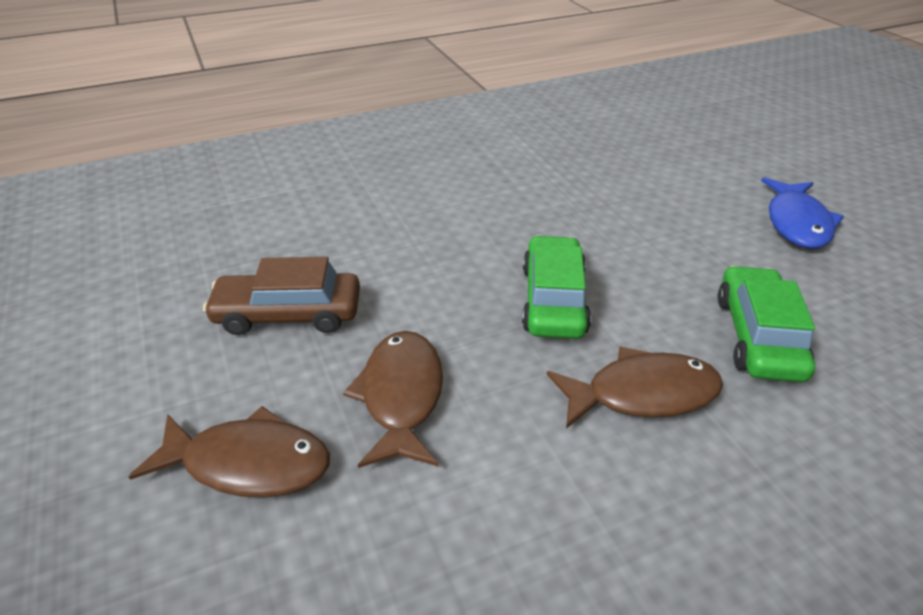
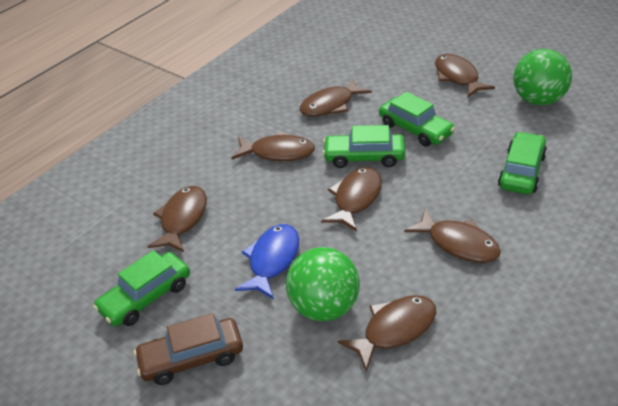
brown fish: 3 -> 7
green ball: 0 -> 2
green car: 2 -> 4

